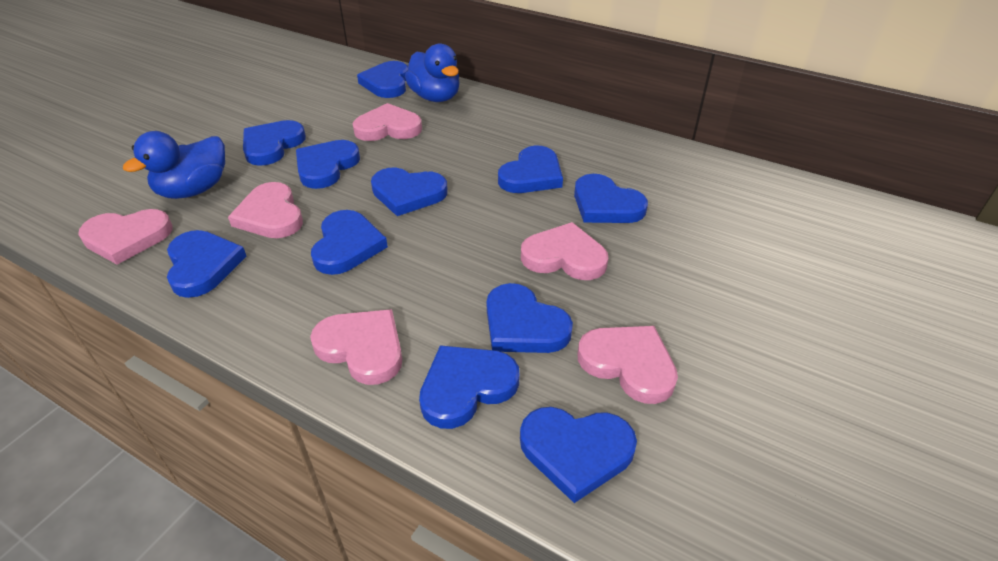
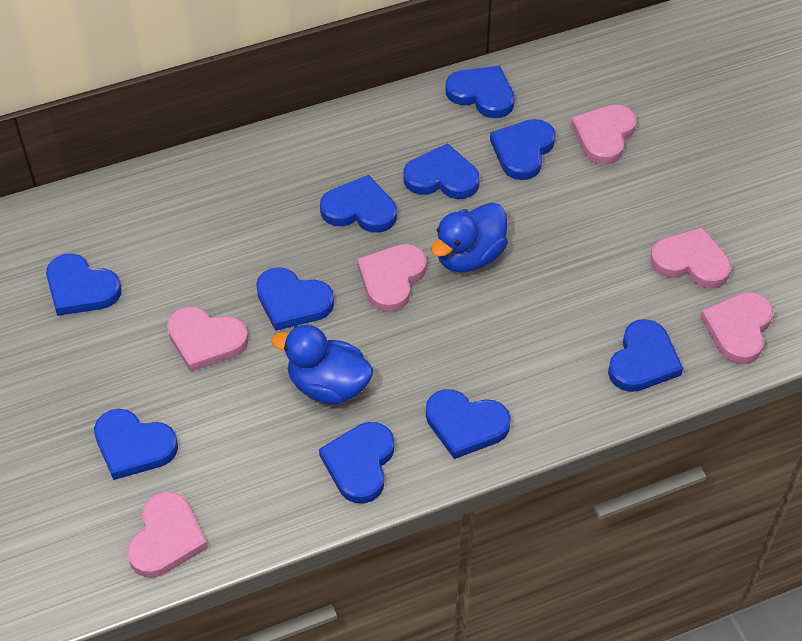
blue heart: 11 -> 10

